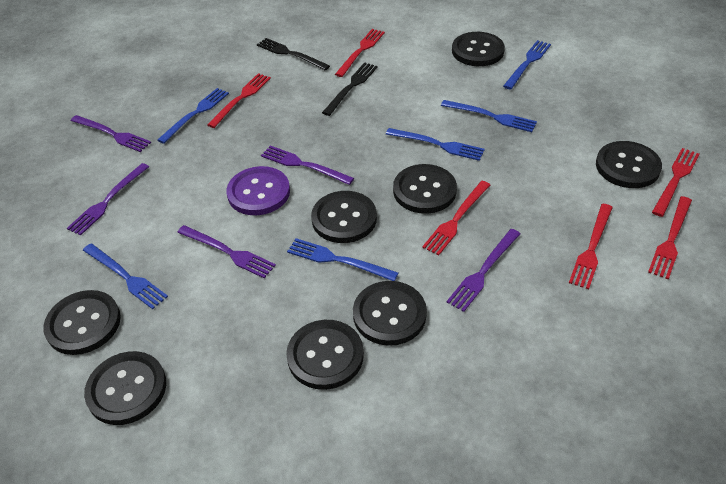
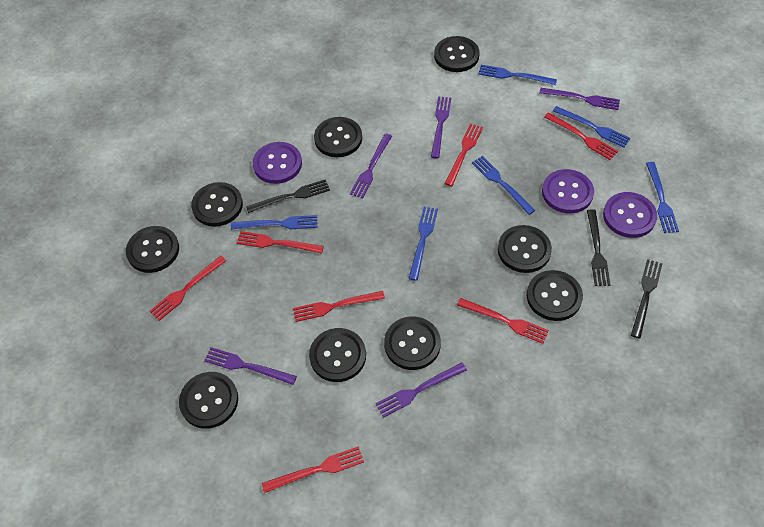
black button: 8 -> 9
black fork: 2 -> 3
purple button: 1 -> 3
red fork: 6 -> 7

